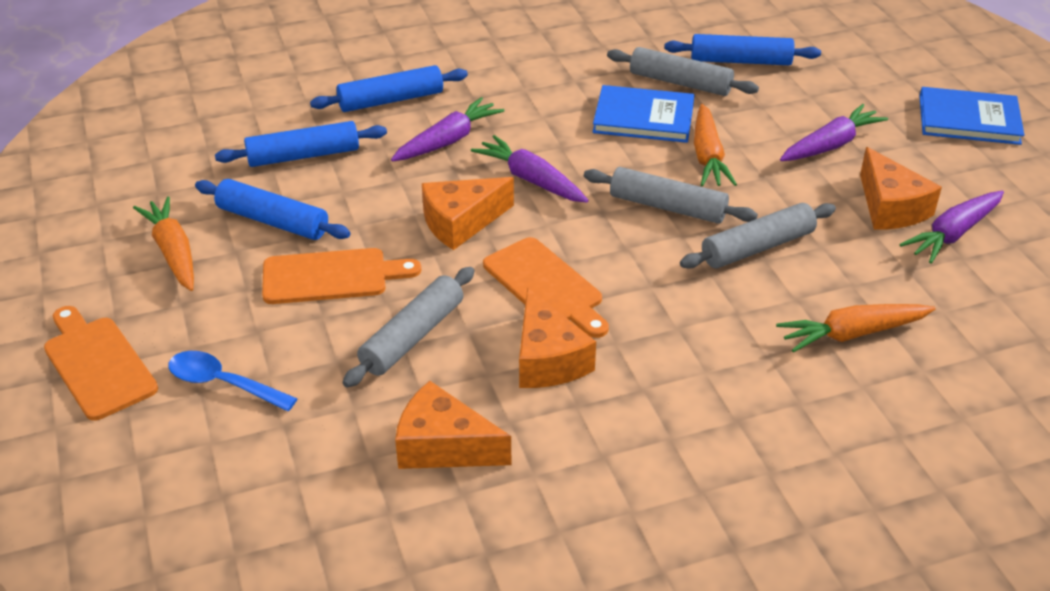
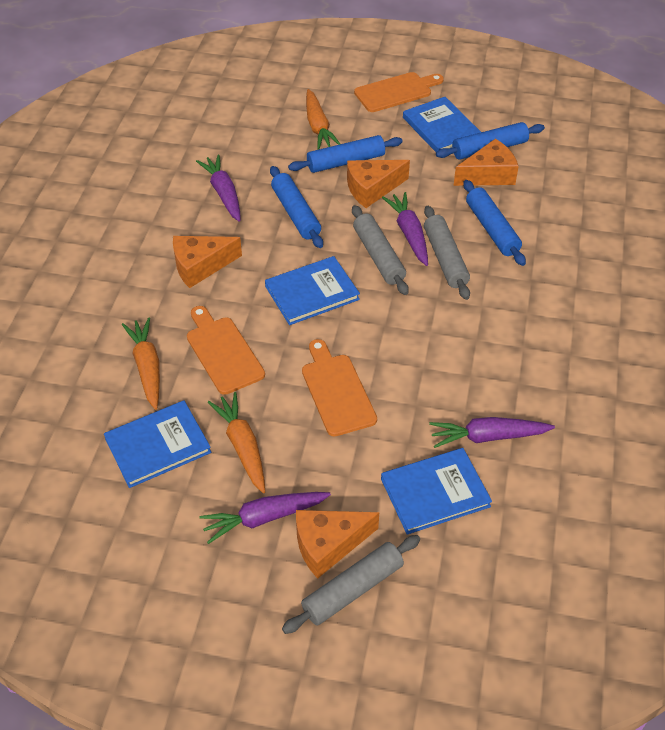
blue book: 2 -> 4
blue spoon: 1 -> 0
grey rolling pin: 4 -> 3

